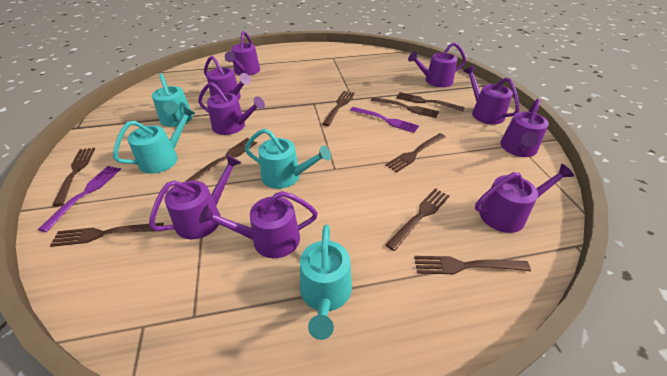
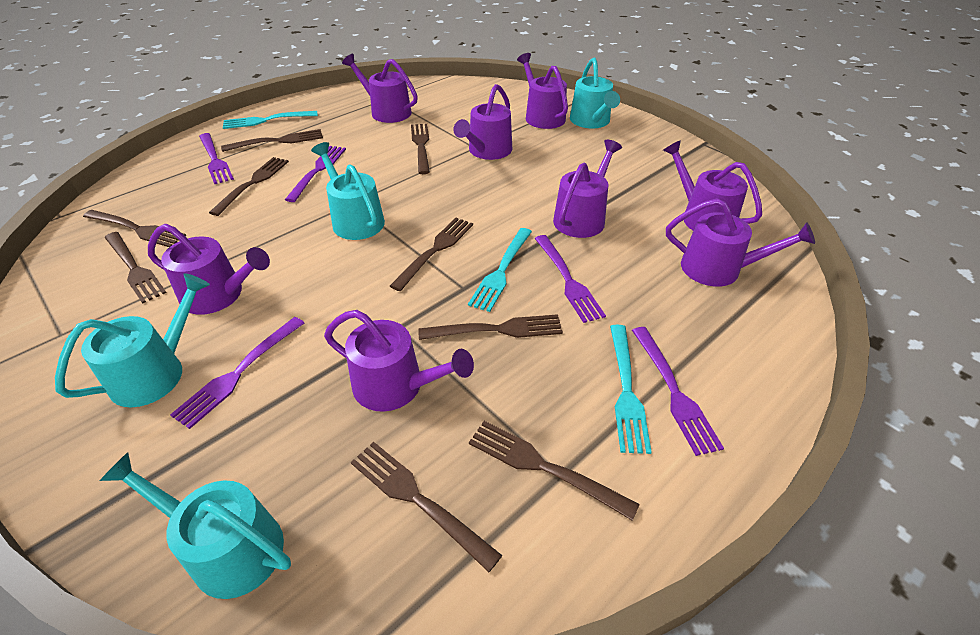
purple fork: 2 -> 5
purple watering can: 9 -> 8
turquoise fork: 0 -> 3

